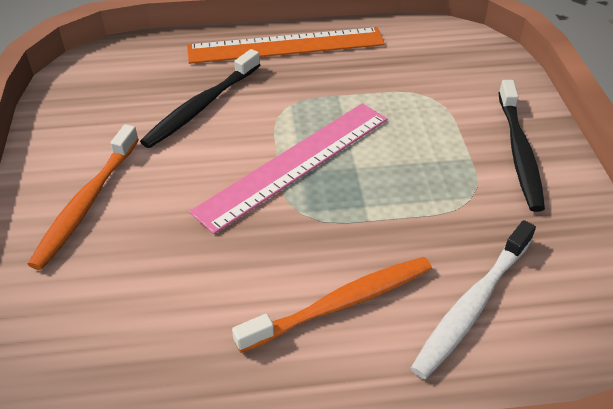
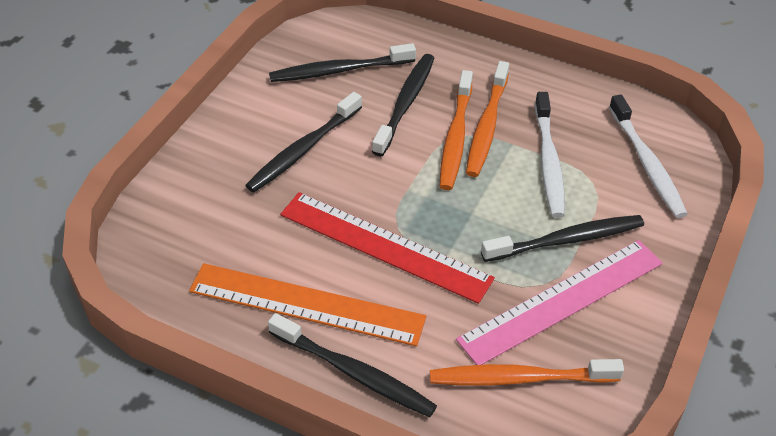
black toothbrush: 2 -> 5
orange toothbrush: 2 -> 3
red ruler: 0 -> 1
white toothbrush: 1 -> 2

